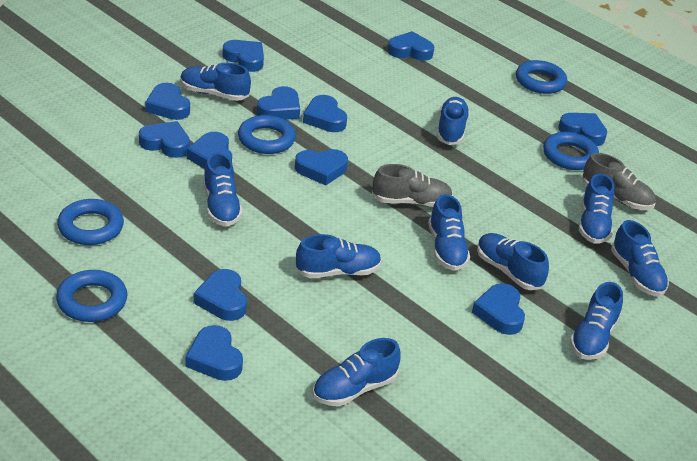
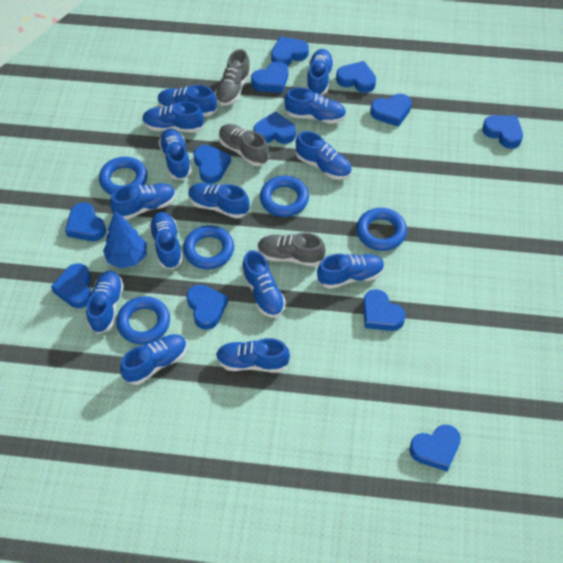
blue shoe: 10 -> 14
blue tree: 0 -> 1
grey shoe: 2 -> 3

